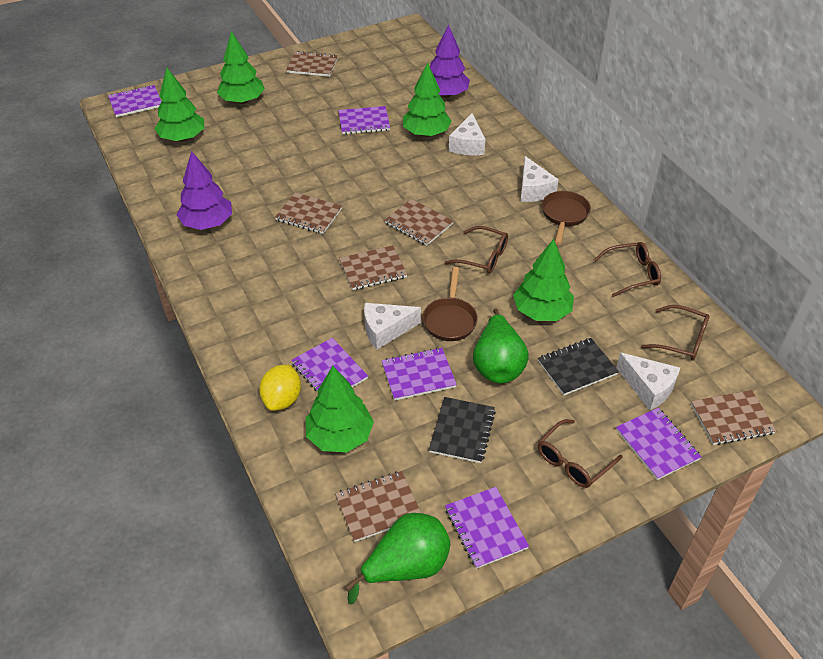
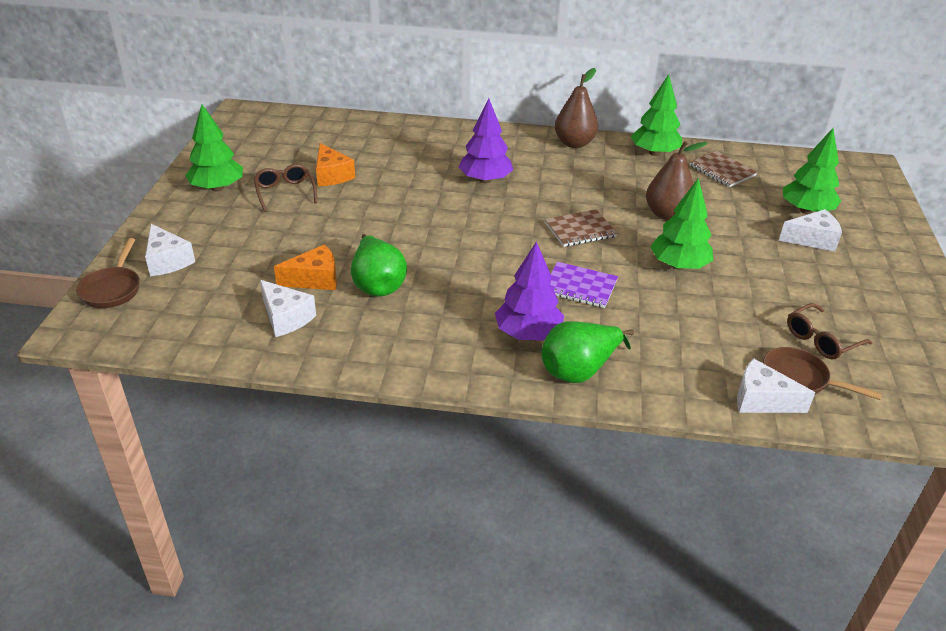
black notebook: 2 -> 0
brown glasses: 4 -> 2
brown notebook: 6 -> 2
brown pear: 0 -> 2
green tree: 5 -> 4
orange cheese: 0 -> 2
purple notebook: 6 -> 1
yellow lemon: 1 -> 0

